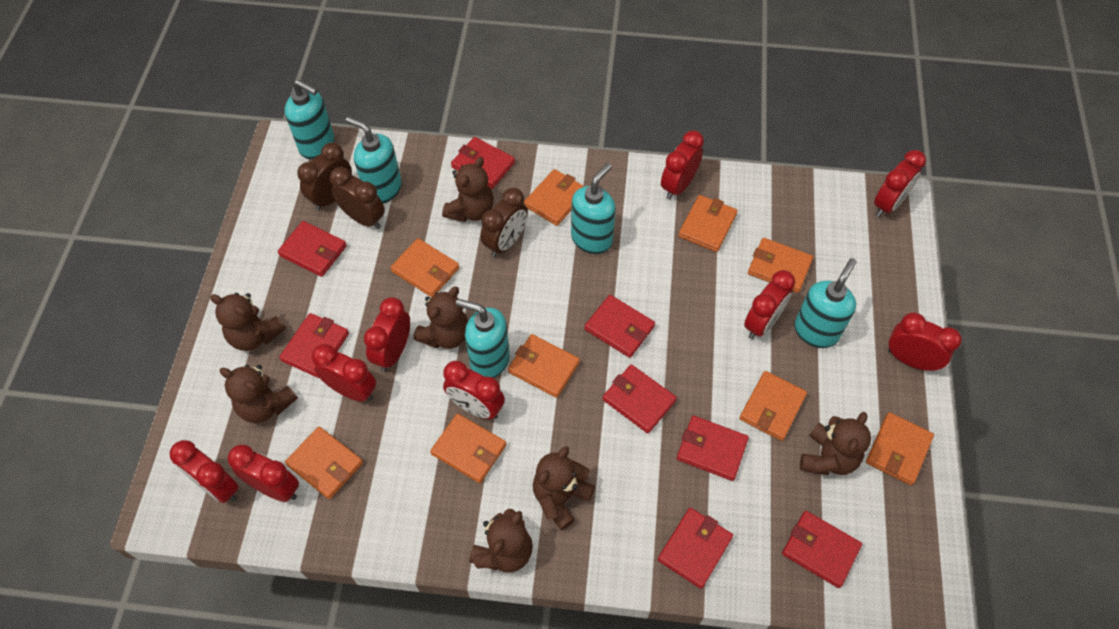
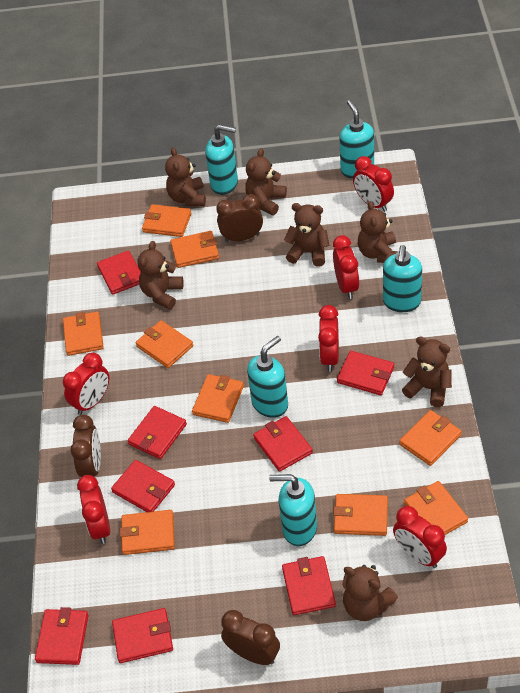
red clock: 9 -> 6

